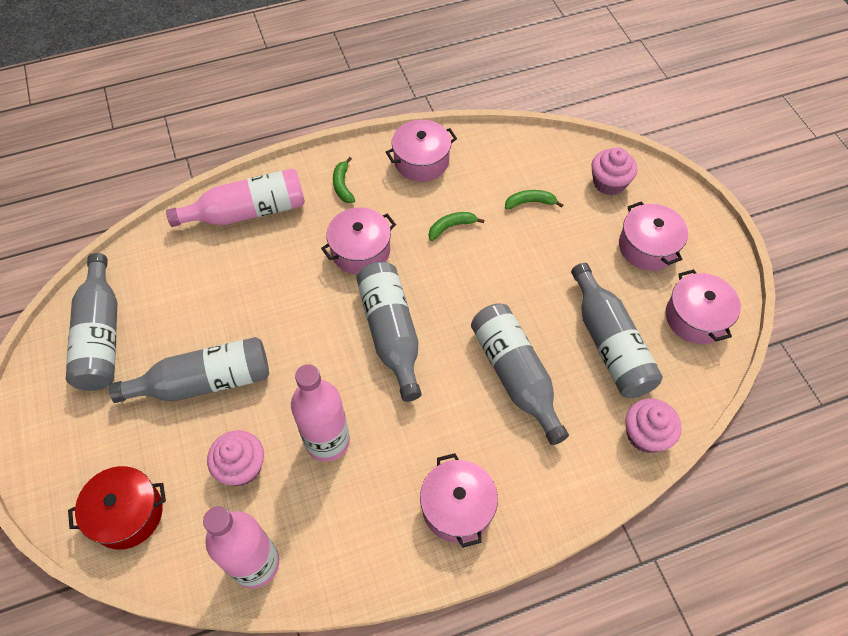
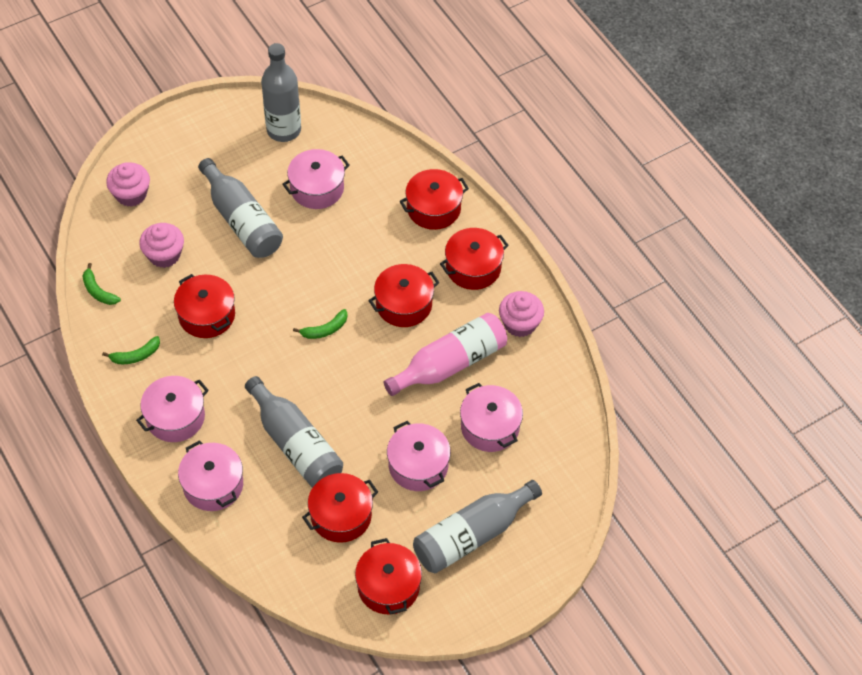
grey bottle: 5 -> 4
pink bottle: 3 -> 1
red pot: 1 -> 6

